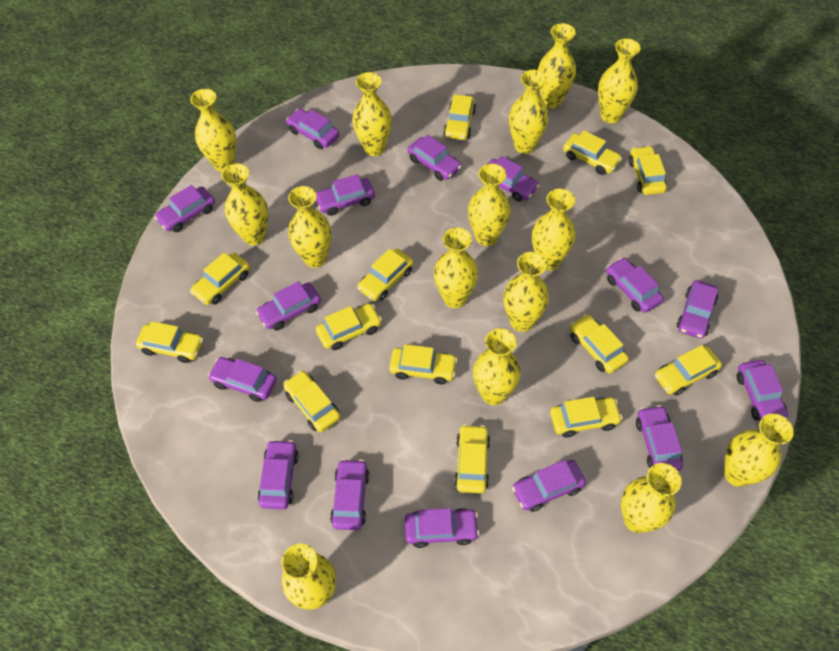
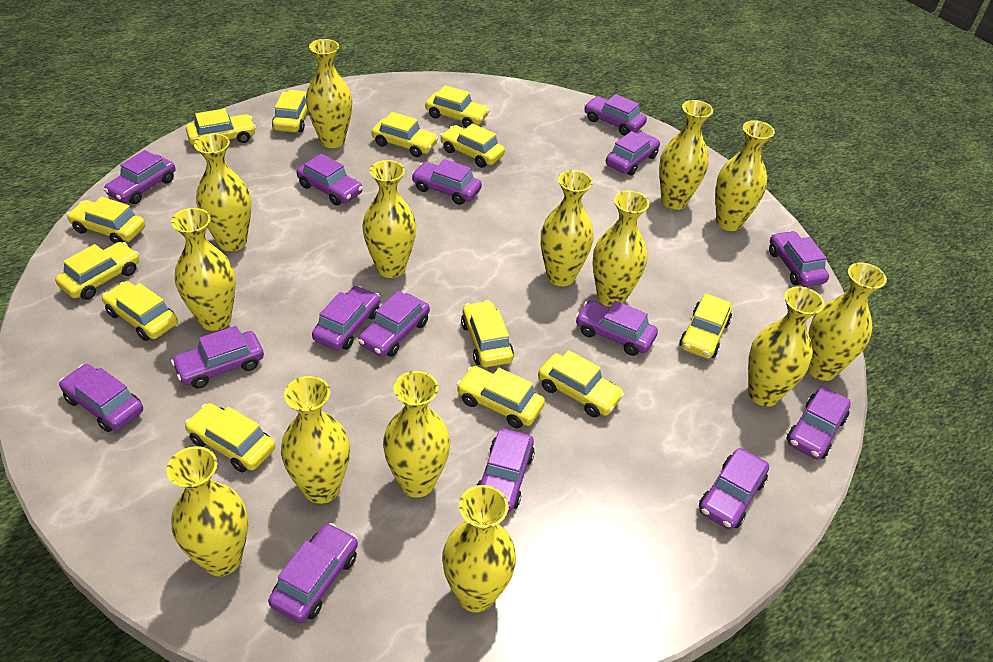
yellow vase: 15 -> 14

